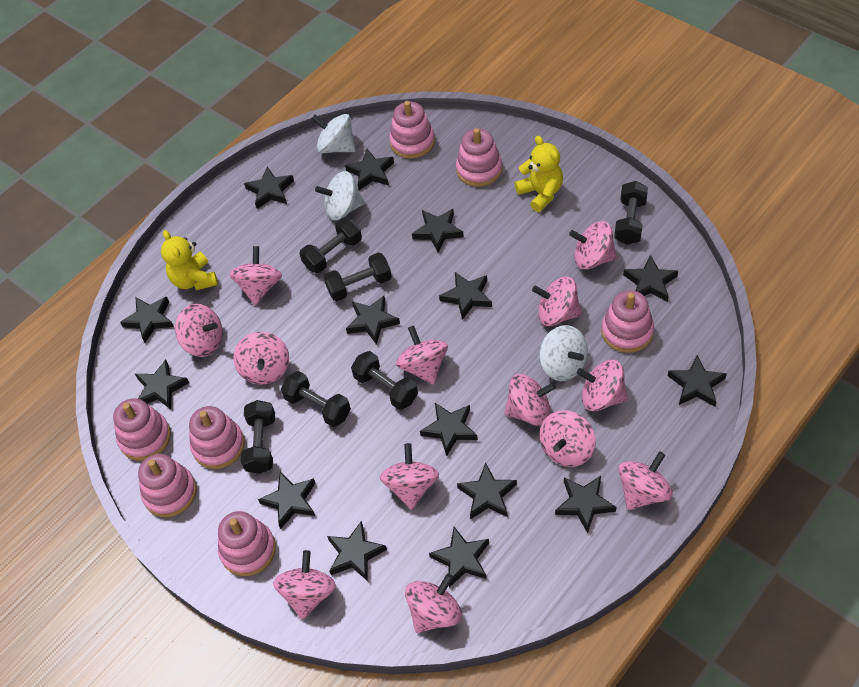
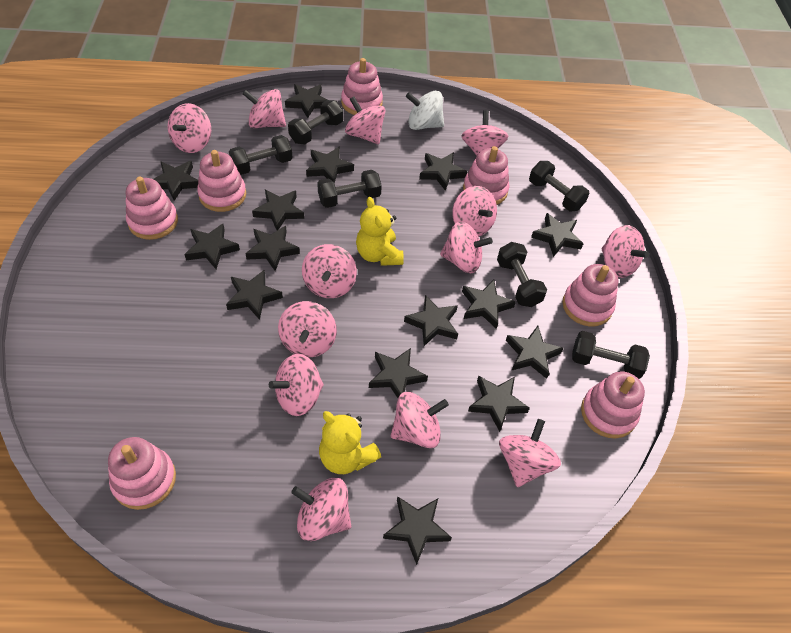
white spinning top: 3 -> 1

